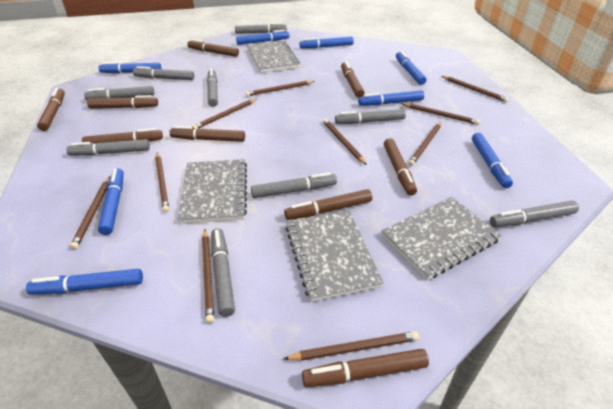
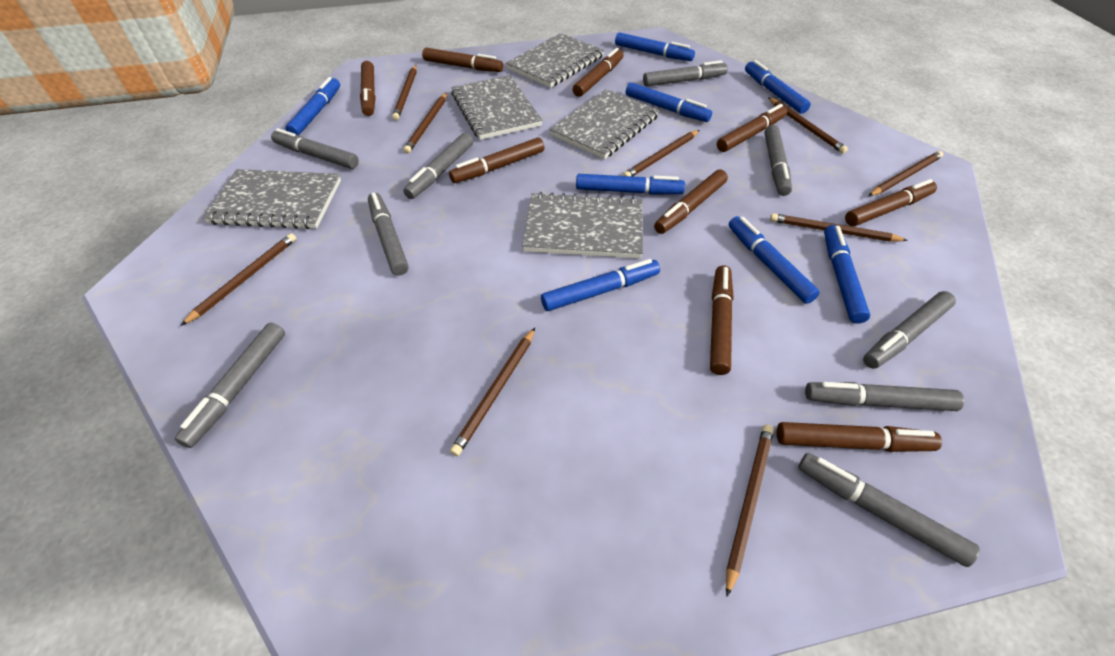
brown pencil: 10 -> 9
grey notebook: 4 -> 5

